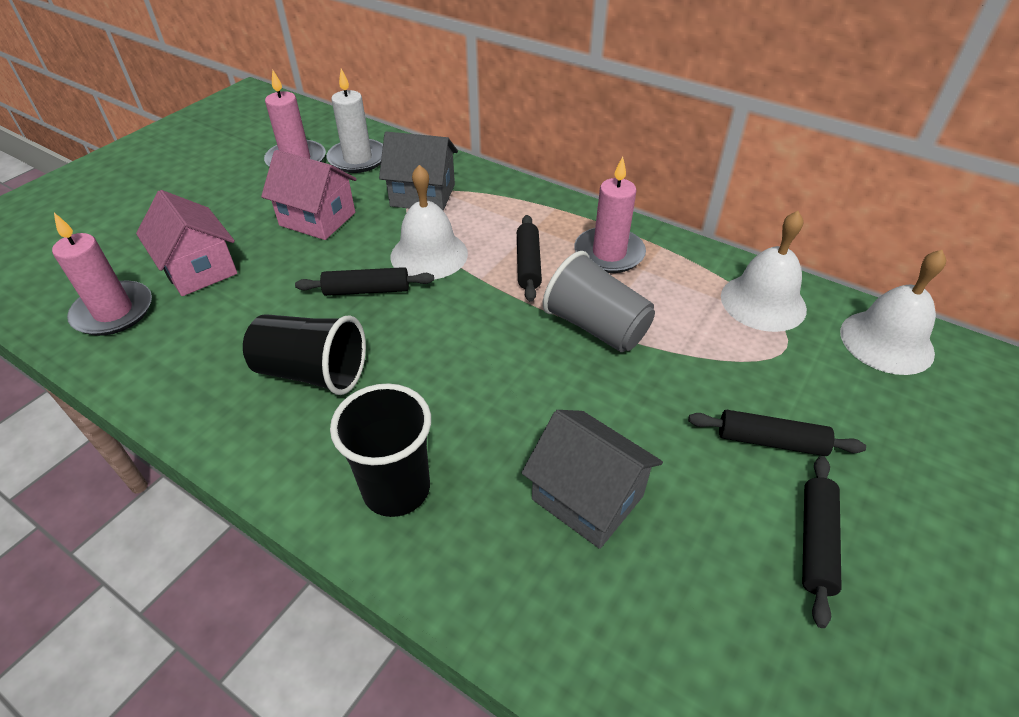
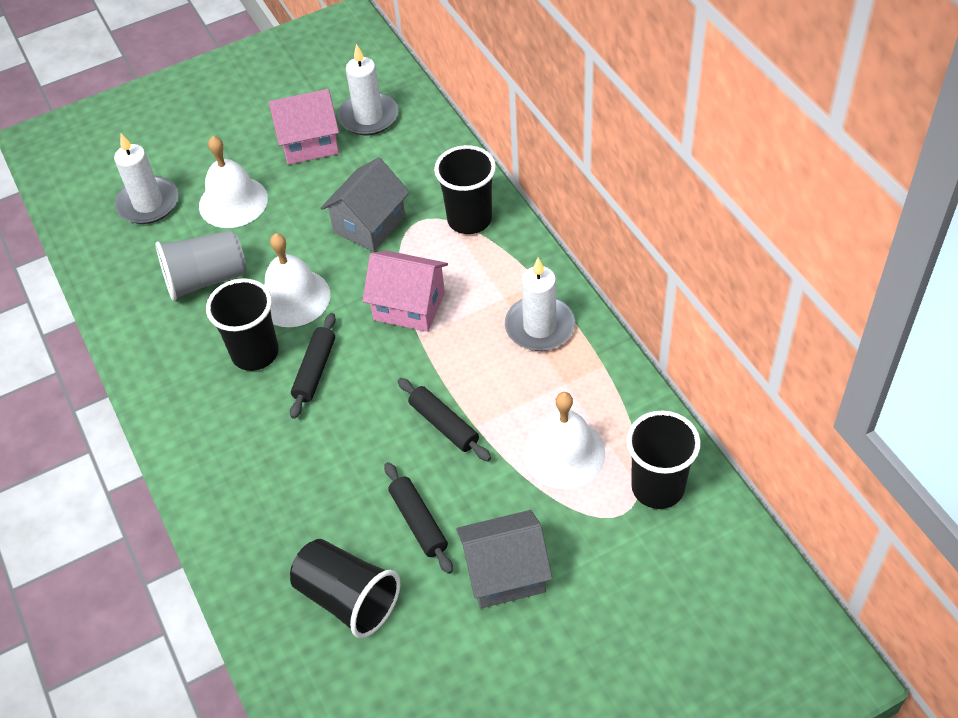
black cup: 2 -> 4
black rolling pin: 4 -> 3
pink candle: 3 -> 0
white candle: 1 -> 3

